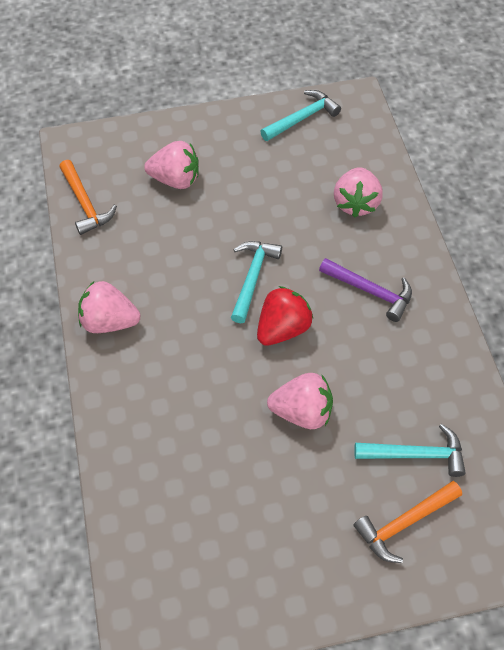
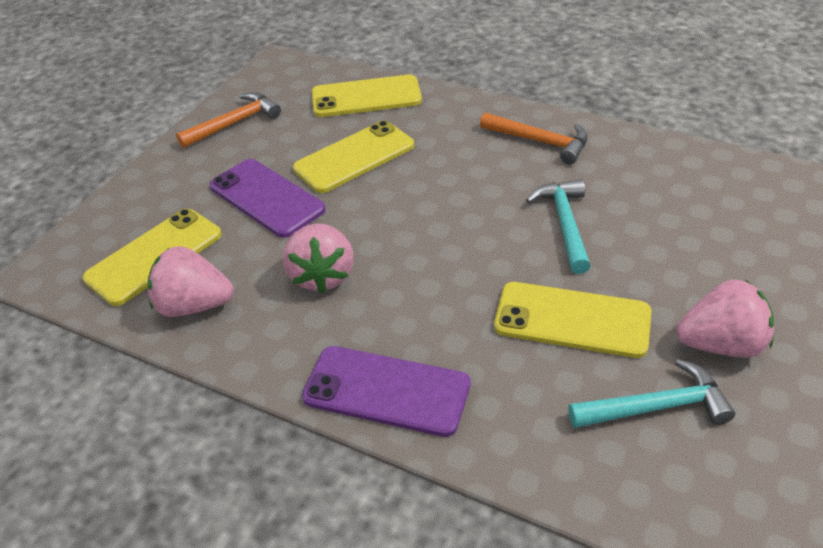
pink strawberry: 4 -> 3
purple hammer: 1 -> 0
purple phone: 0 -> 2
red strawberry: 1 -> 0
turquoise hammer: 3 -> 2
yellow phone: 0 -> 4

